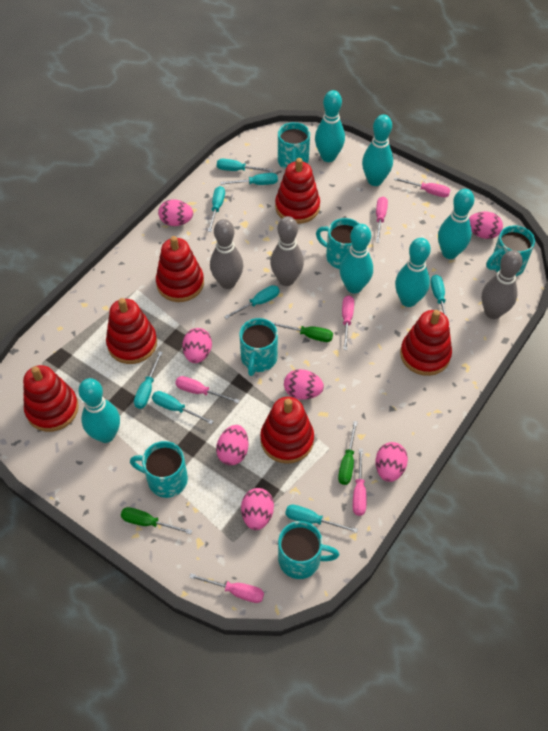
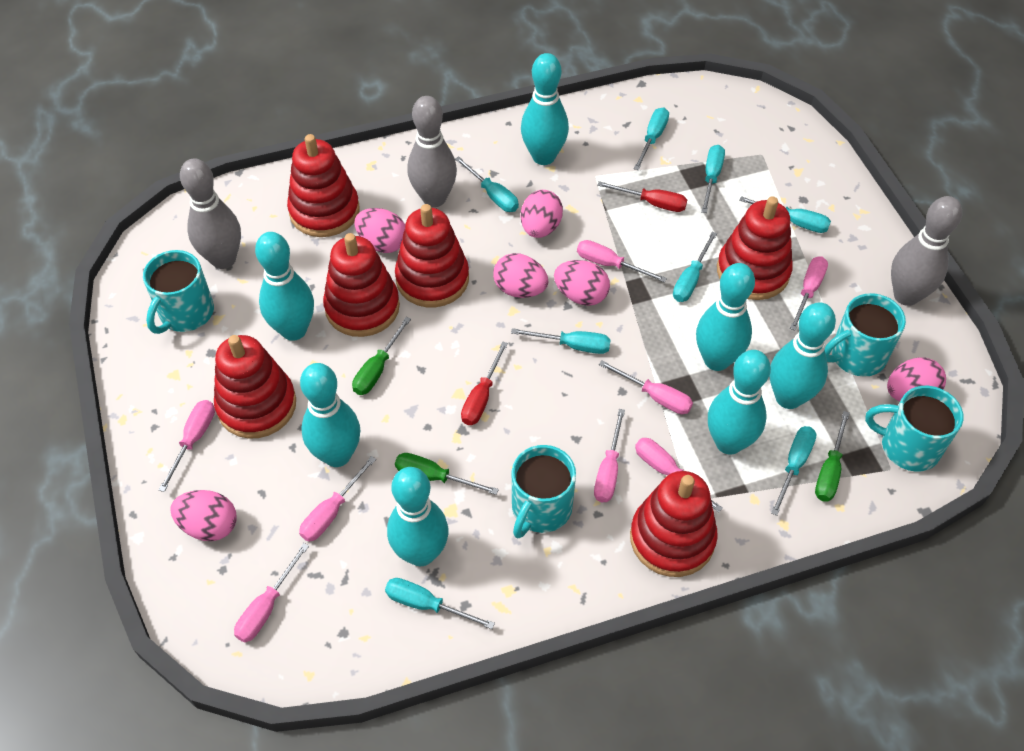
pink egg: 7 -> 6
pink screwdriver: 6 -> 8
red screwdriver: 0 -> 2
turquoise bowling pin: 6 -> 7
turquoise mug: 6 -> 4

